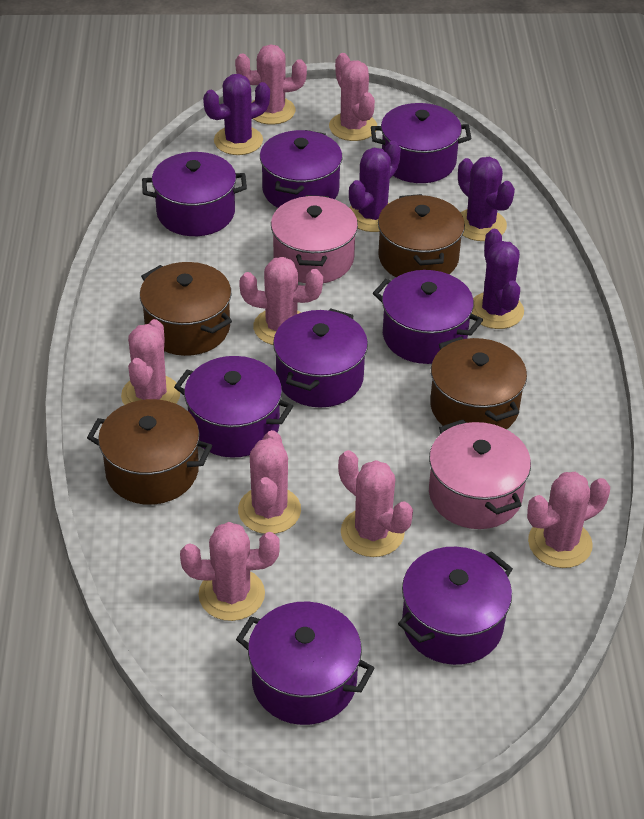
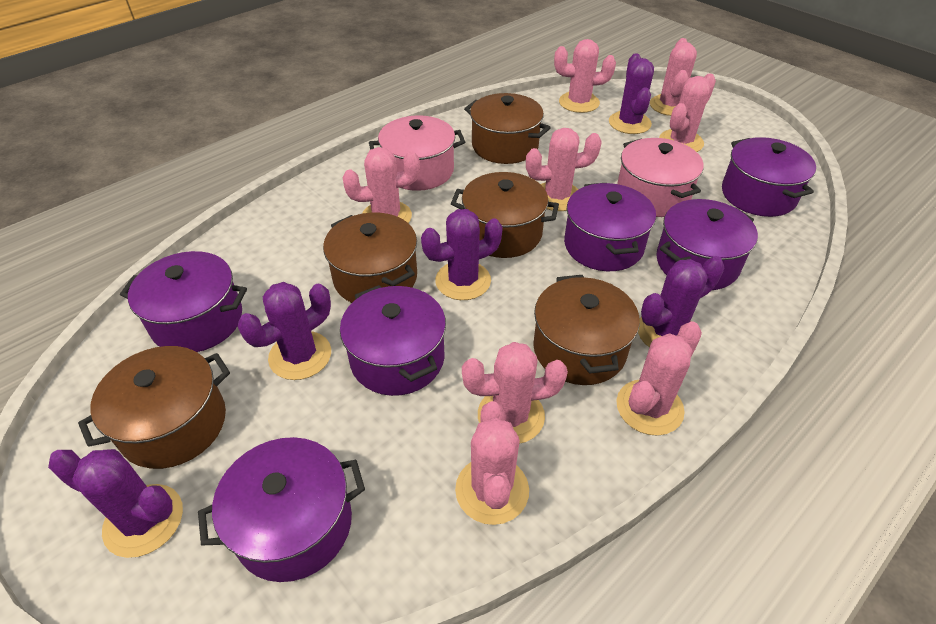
brown pot: 4 -> 5
purple cactus: 4 -> 5
purple pot: 8 -> 6

